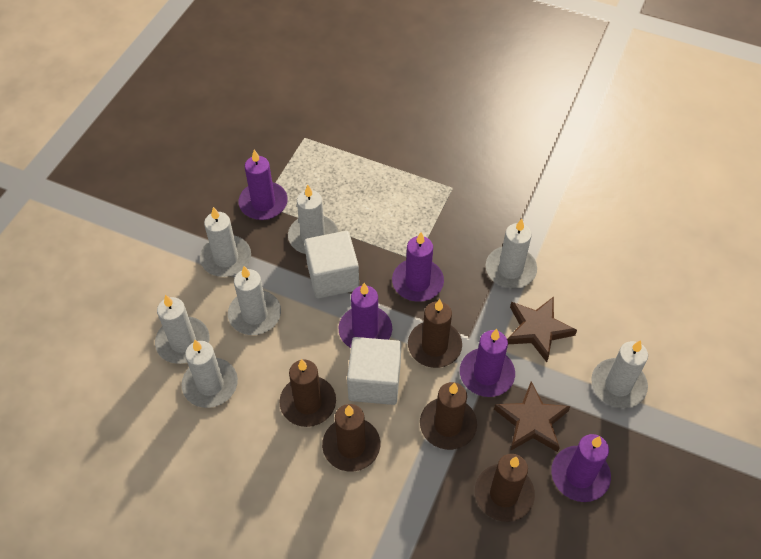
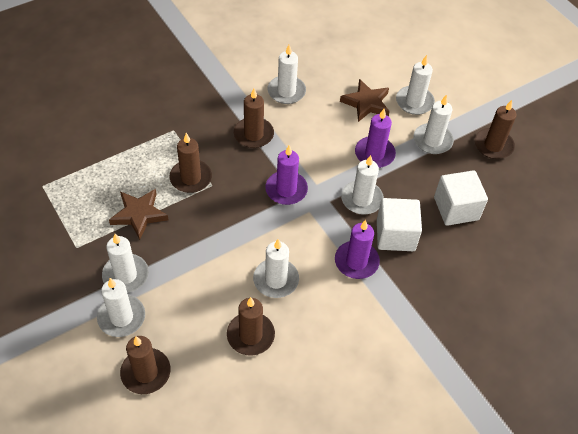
purple candle: 5 -> 3

